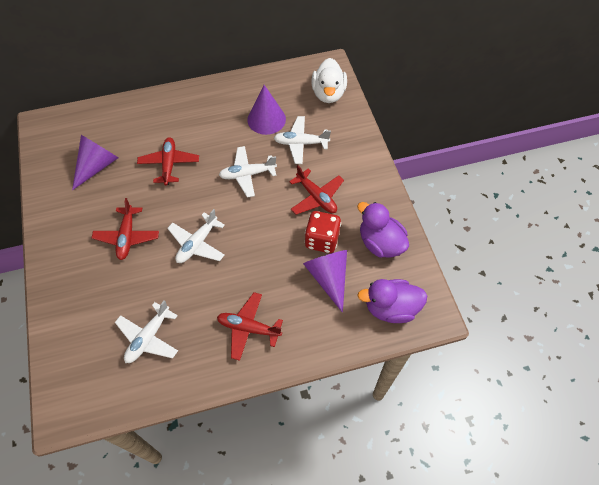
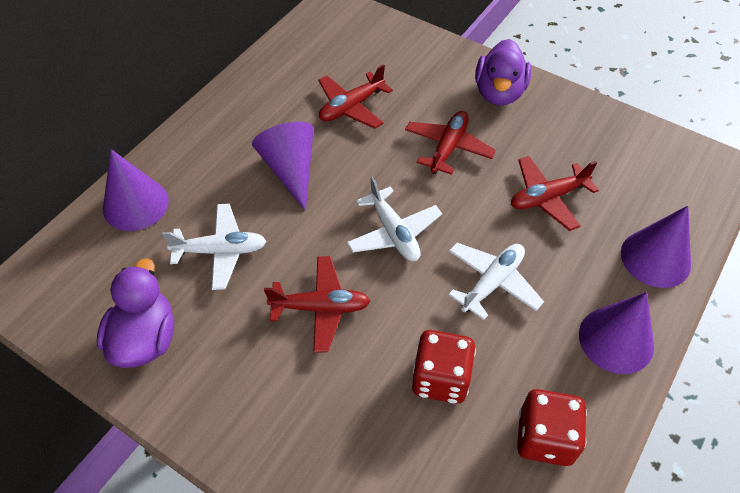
purple cone: 3 -> 4
red dice: 1 -> 2
white duck: 1 -> 0
white plane: 4 -> 3

